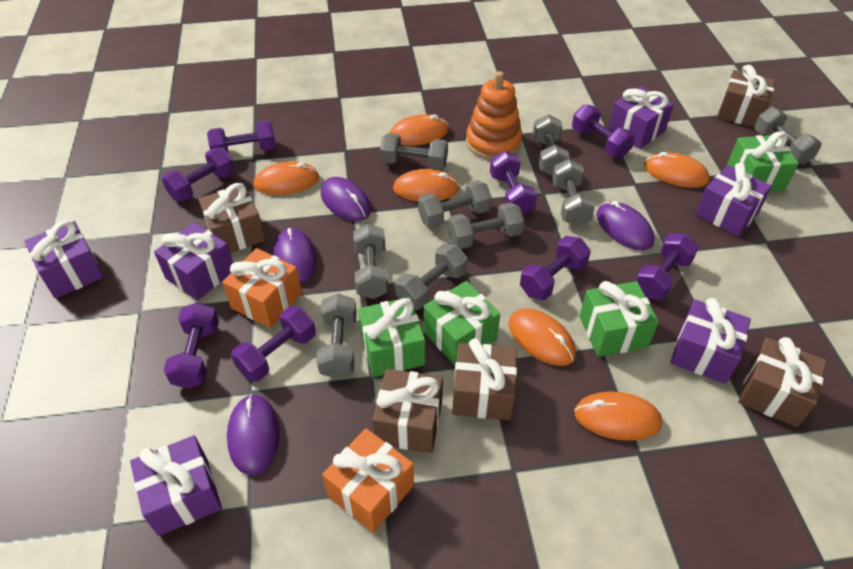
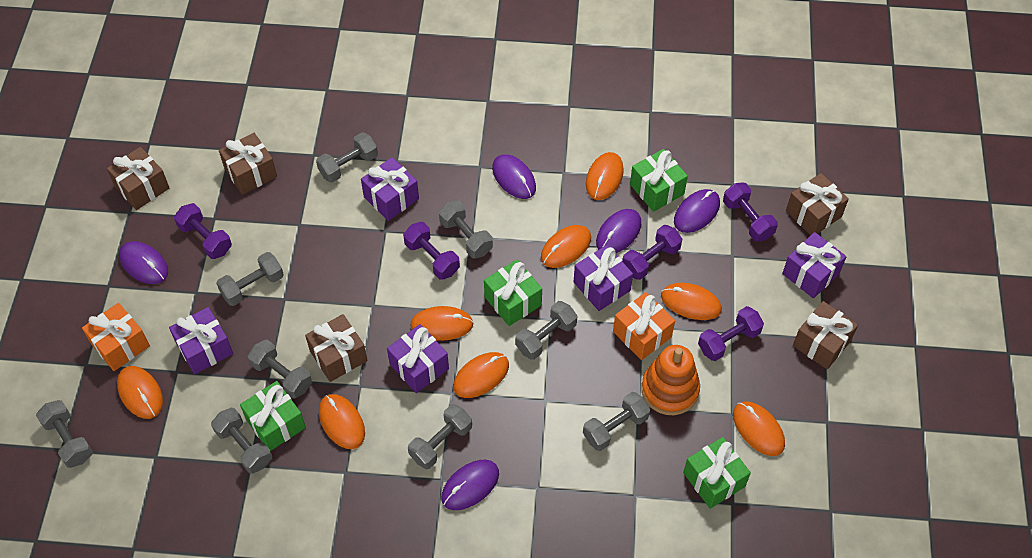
orange mouse: 6 -> 8
purple dumbbell: 8 -> 5
purple gift: 6 -> 5
purple mouse: 4 -> 5

